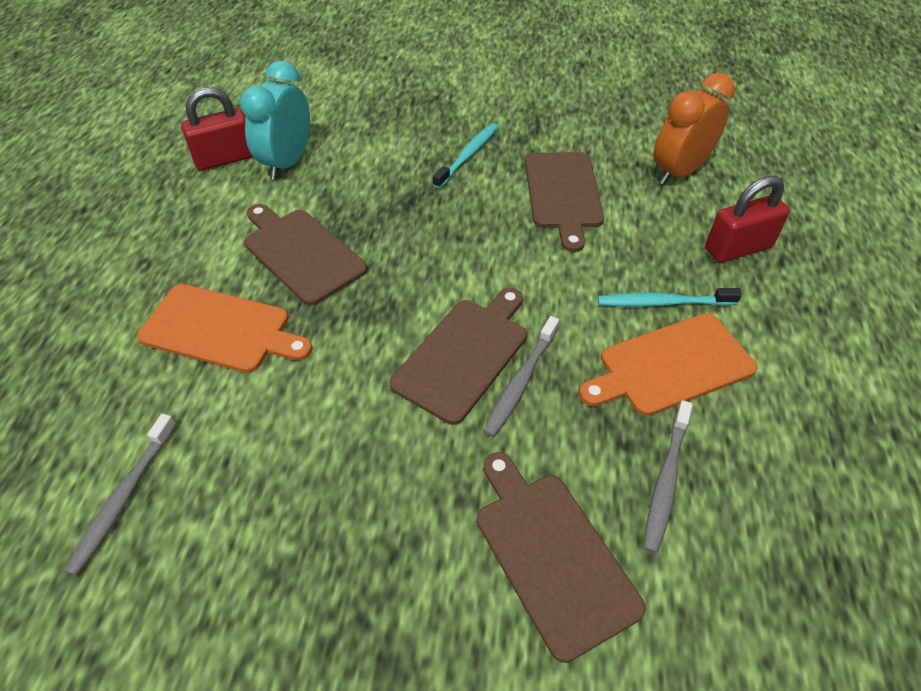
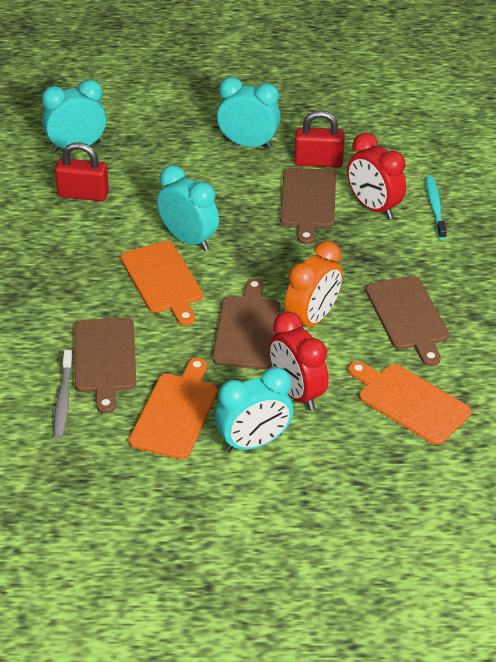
grey toothbrush: 3 -> 1
orange cutting board: 2 -> 3
red clock: 0 -> 2
turquoise clock: 1 -> 4
turquoise toothbrush: 2 -> 1

